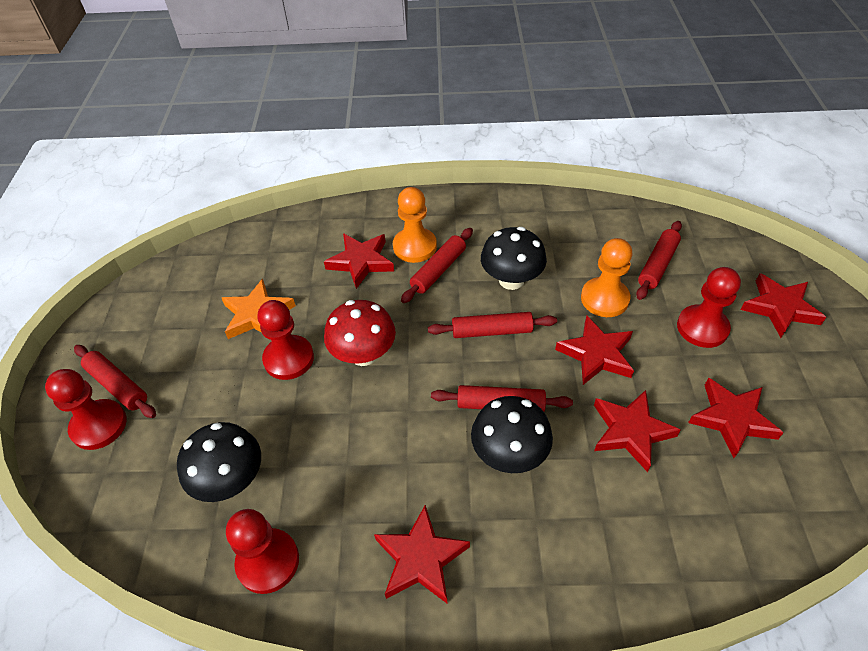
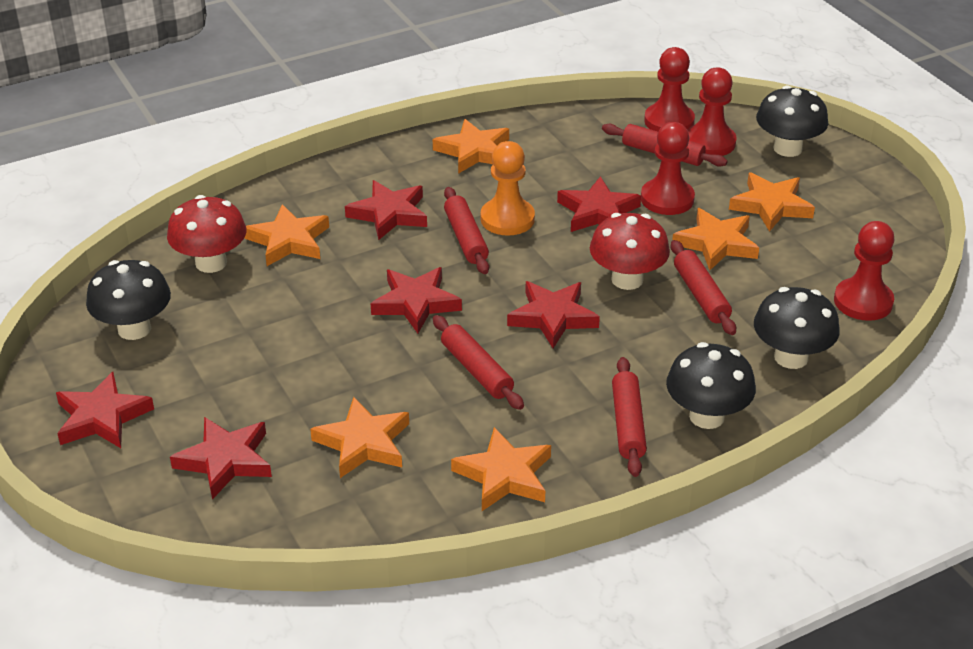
black mushroom: 3 -> 4
orange pawn: 2 -> 1
orange star: 1 -> 6
red mushroom: 1 -> 2

